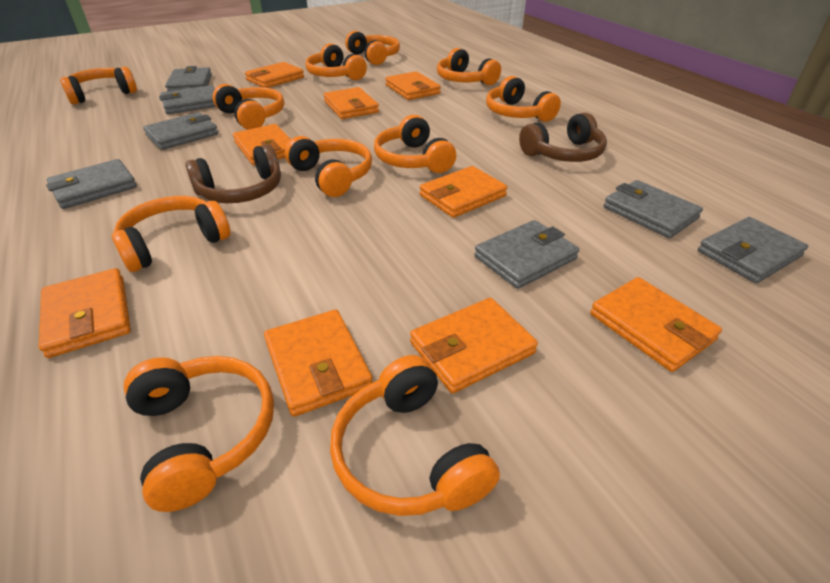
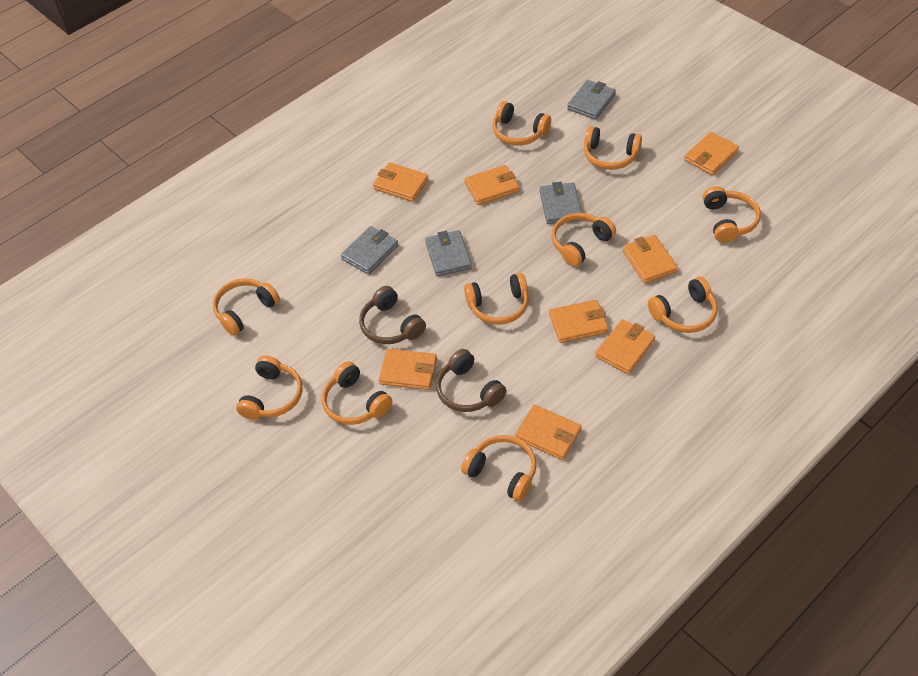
grey wallet: 7 -> 4
orange headphones: 11 -> 10
orange wallet: 9 -> 8

